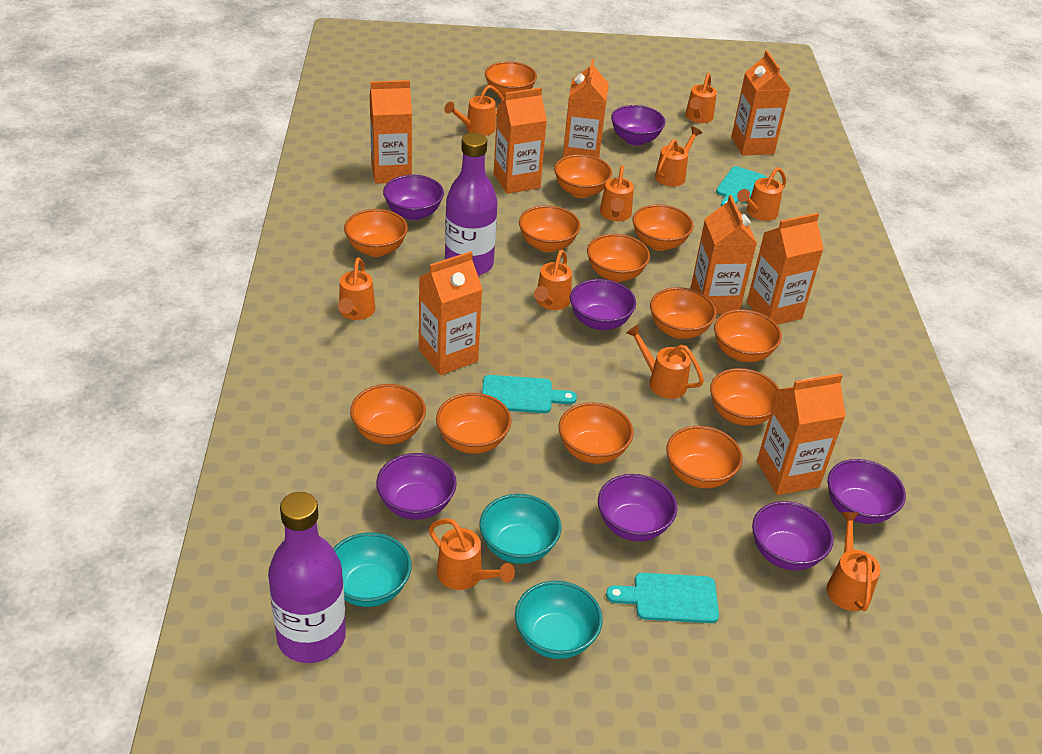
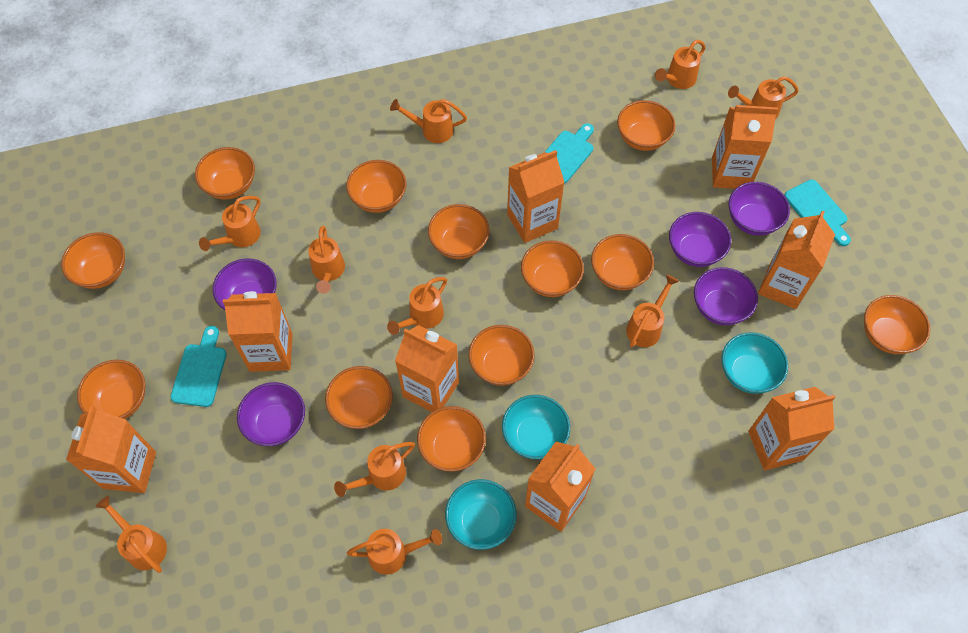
orange bowl: 13 -> 12
purple bottle: 2 -> 0
purple bowl: 7 -> 5

